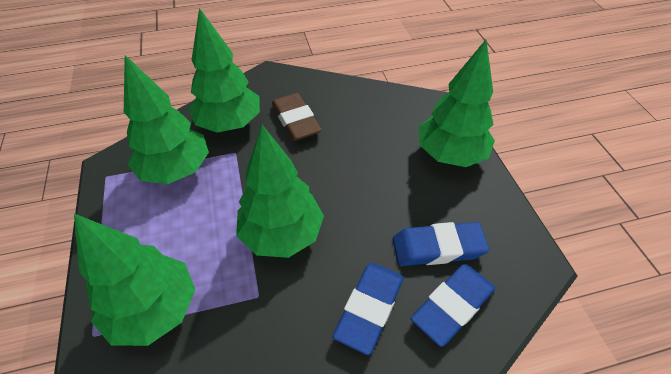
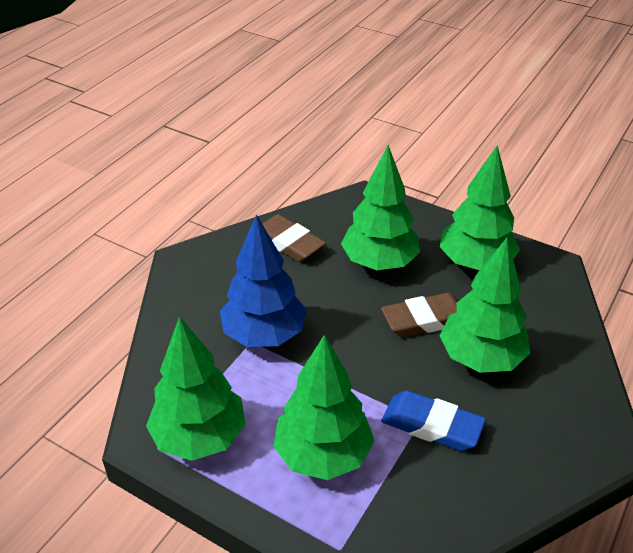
blue eraser: 3 -> 1
blue tree: 0 -> 1
brown eraser: 1 -> 2

